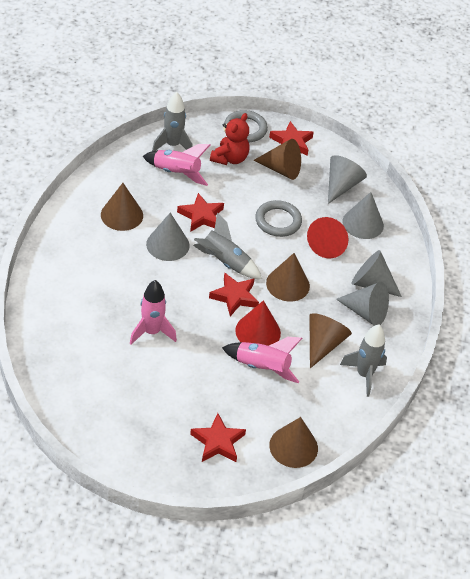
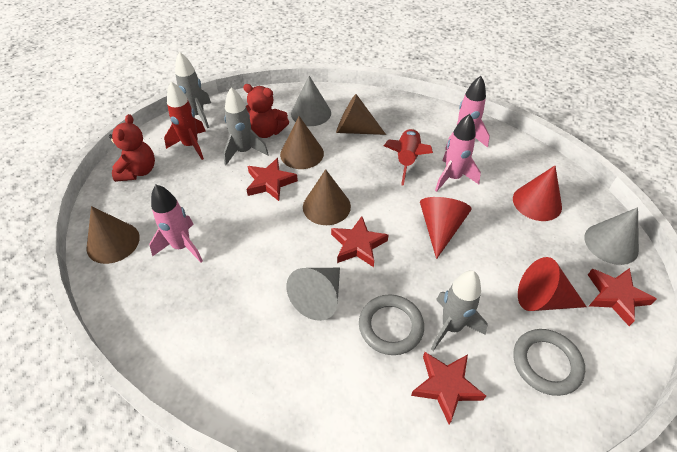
brown cone: 5 -> 4
grey cone: 5 -> 3
red cone: 2 -> 3
red rocket: 0 -> 2
red teddy bear: 1 -> 2

